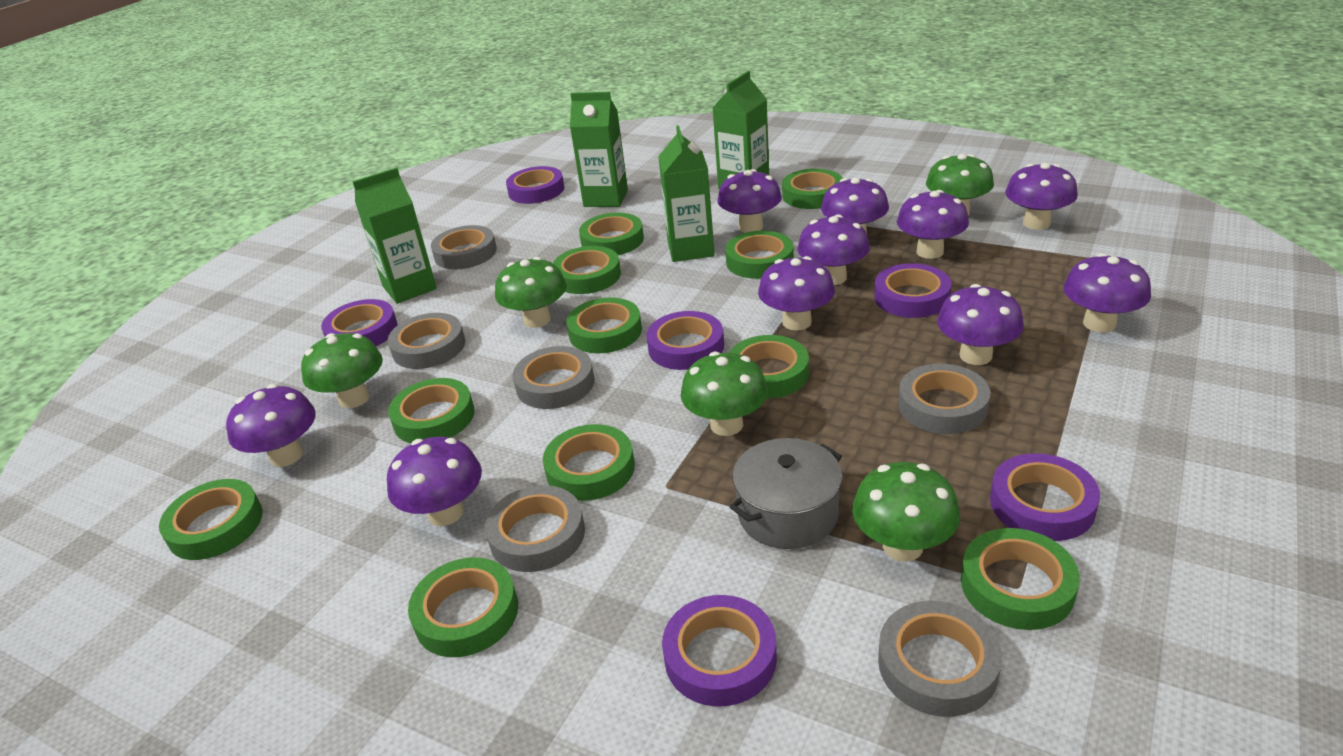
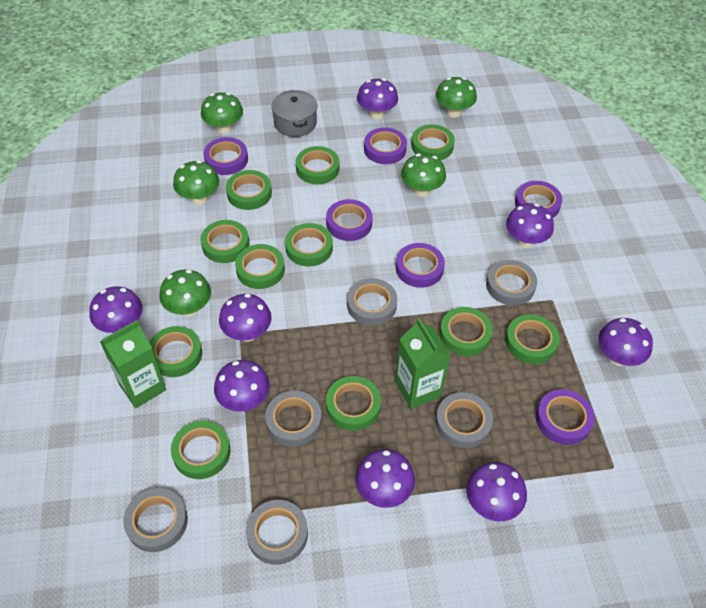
green carton: 4 -> 2
purple mushroom: 10 -> 8

